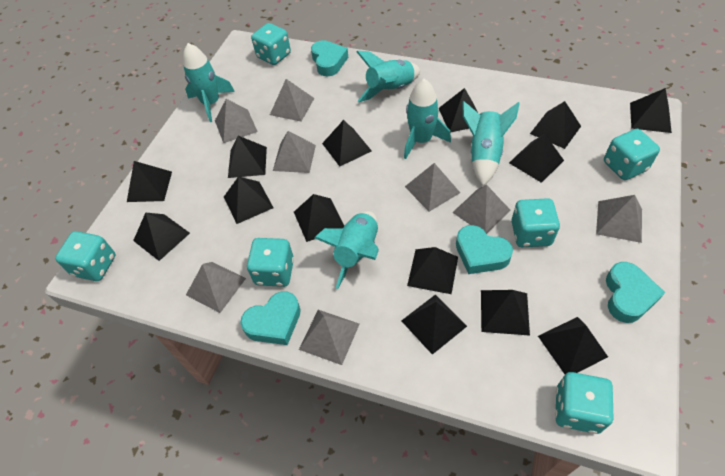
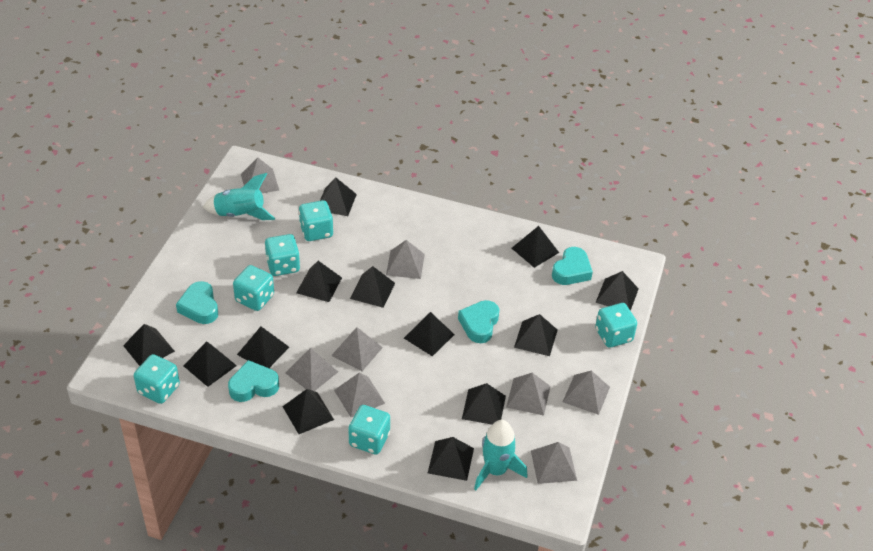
black pyramid: 14 -> 13
turquoise rocket: 5 -> 2

